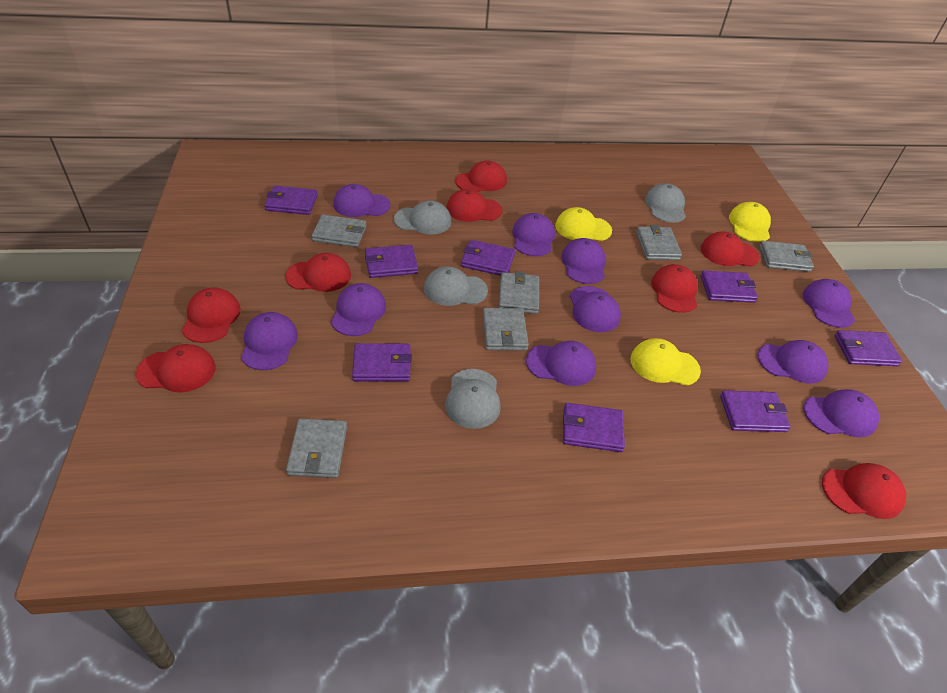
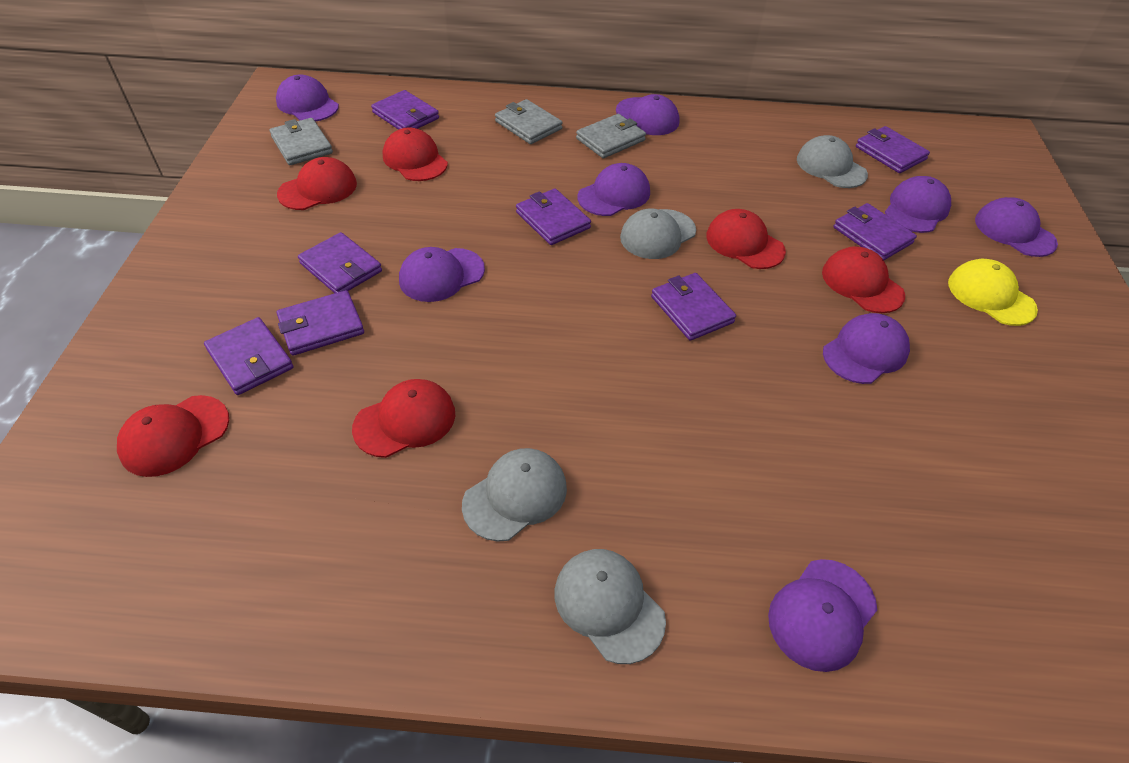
grey wallet: 6 -> 3
purple cap: 10 -> 8
red cap: 8 -> 6
yellow cap: 3 -> 1

